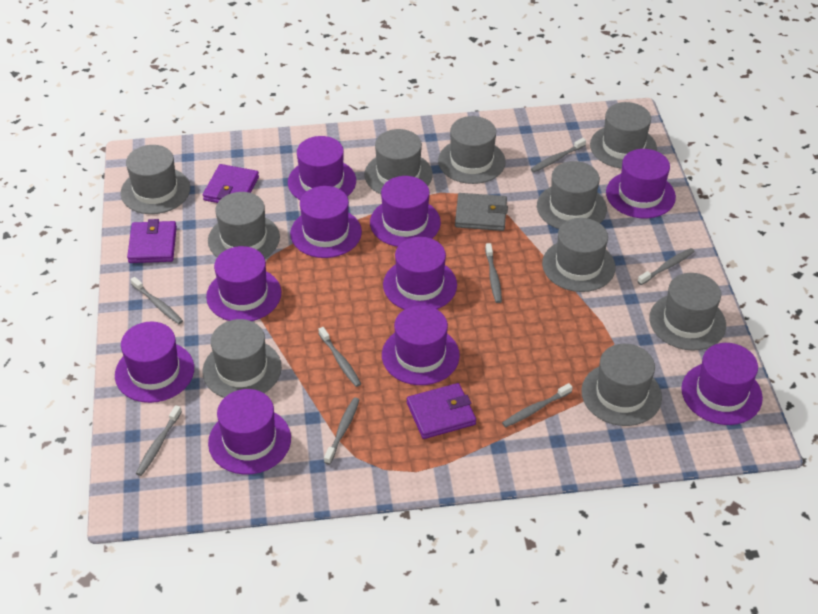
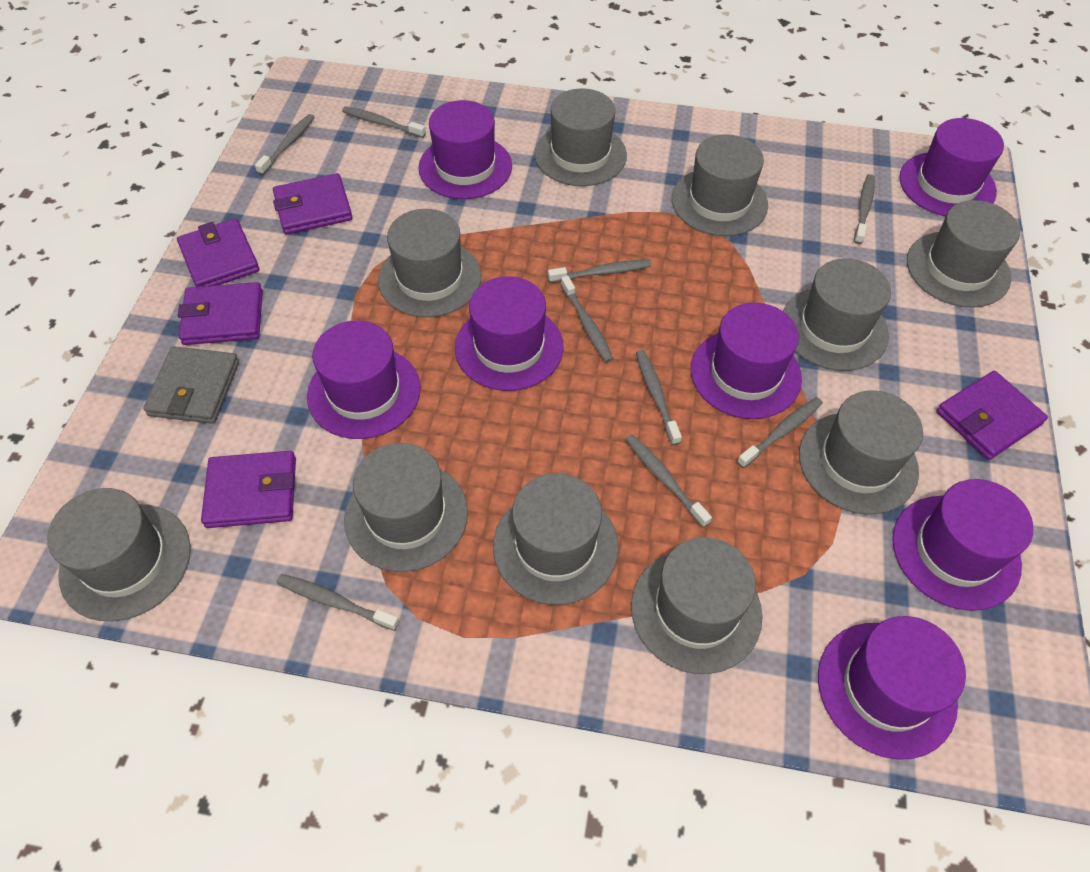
grey toothbrush: 8 -> 9
purple hat: 10 -> 7
purple wallet: 3 -> 5

